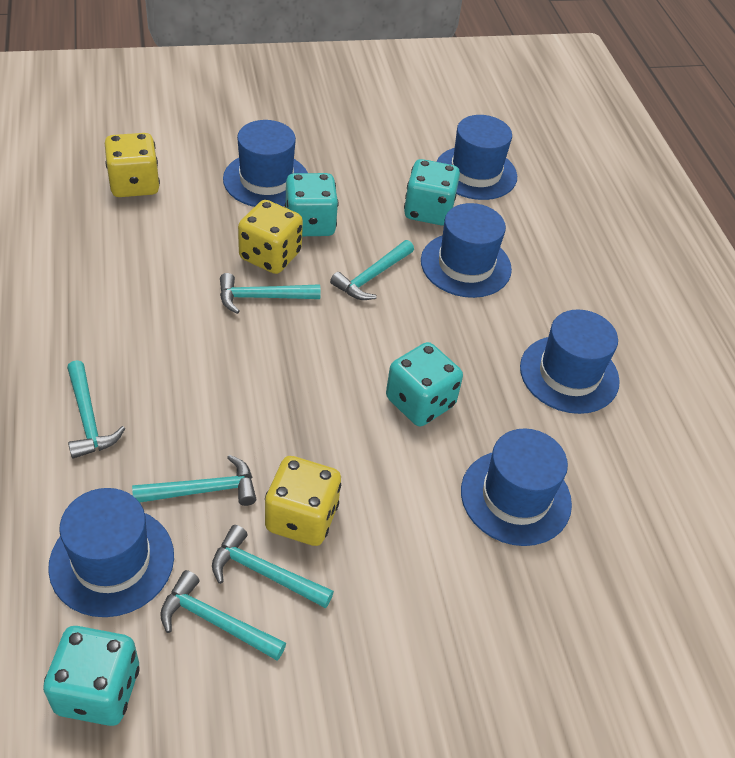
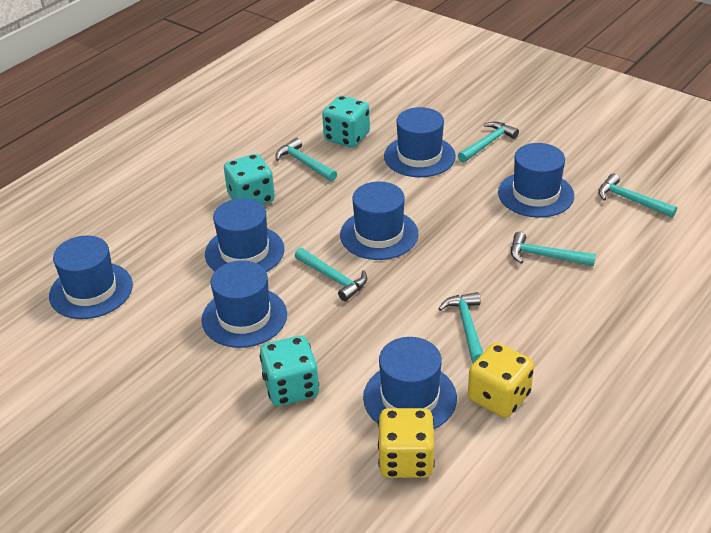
blue hat: 6 -> 7
turquoise dice: 4 -> 3
yellow dice: 3 -> 2

